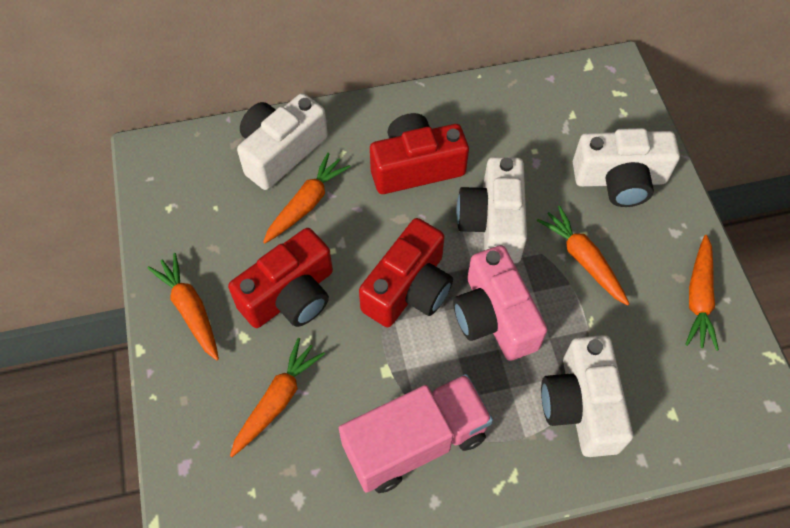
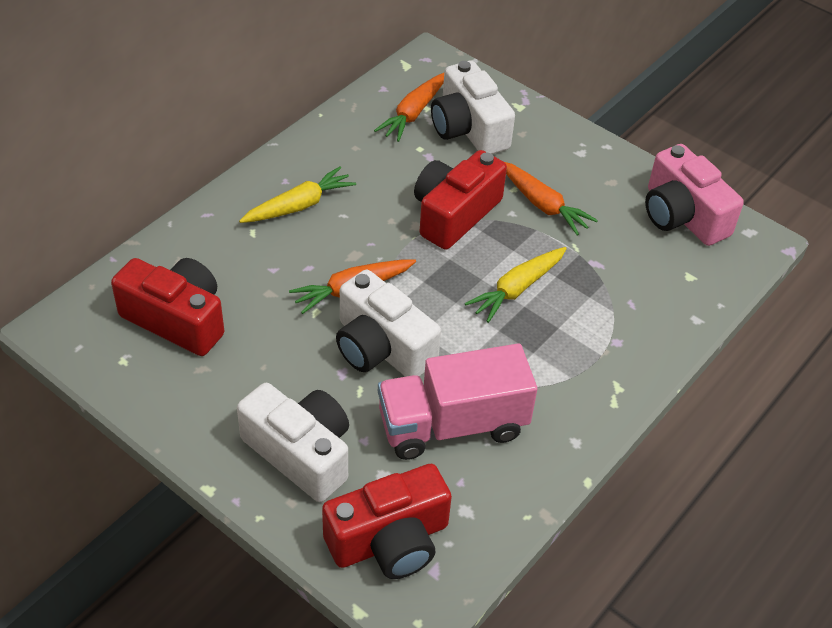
orange carrot: 5 -> 3
white camera: 4 -> 3
yellow carrot: 0 -> 2

